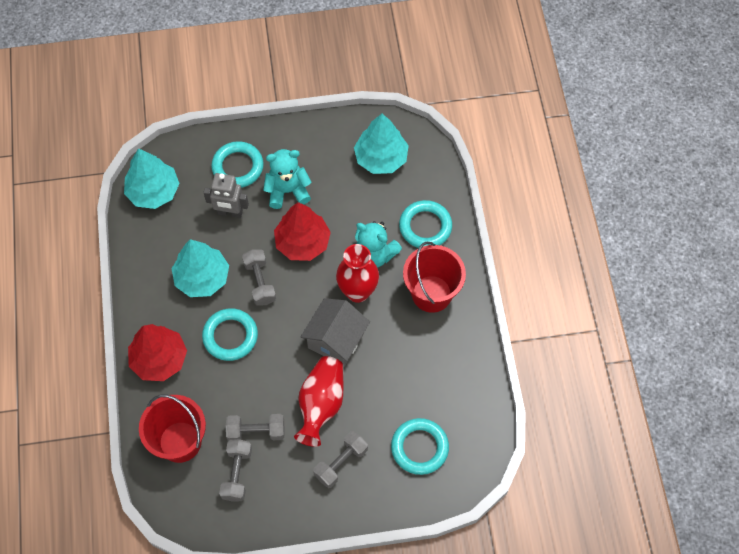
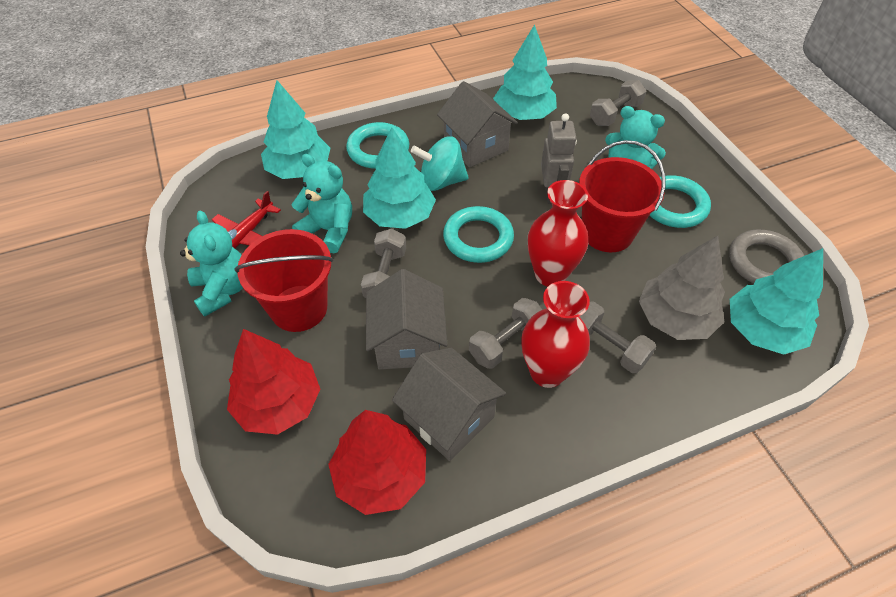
grey house: 1 -> 3
grey ring: 0 -> 1
grey tree: 0 -> 1
red plane: 0 -> 1
turquoise ring: 4 -> 3
turquoise spinning top: 0 -> 1
turquoise teddy bear: 2 -> 3
turquoise tree: 3 -> 4

